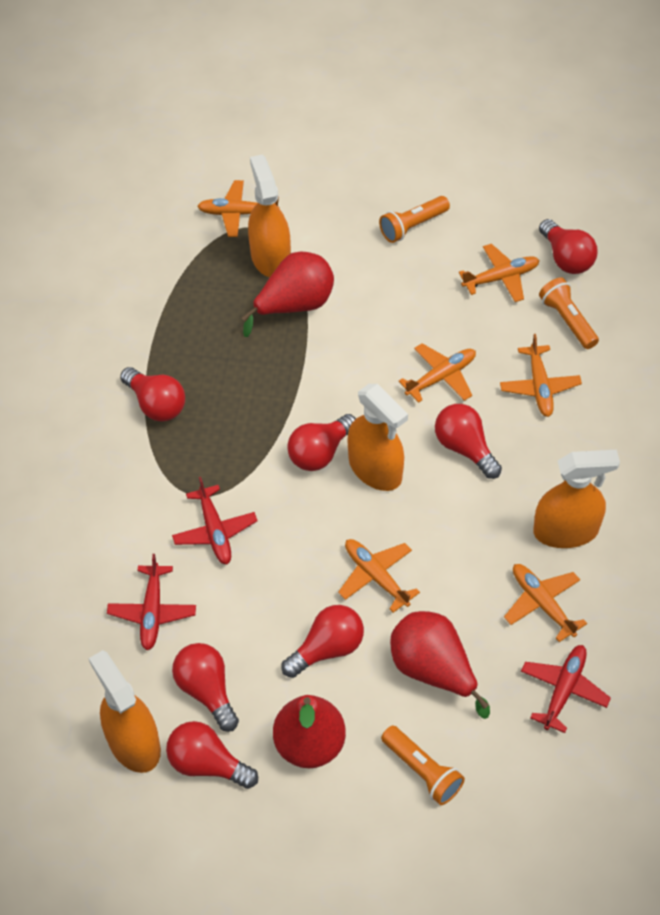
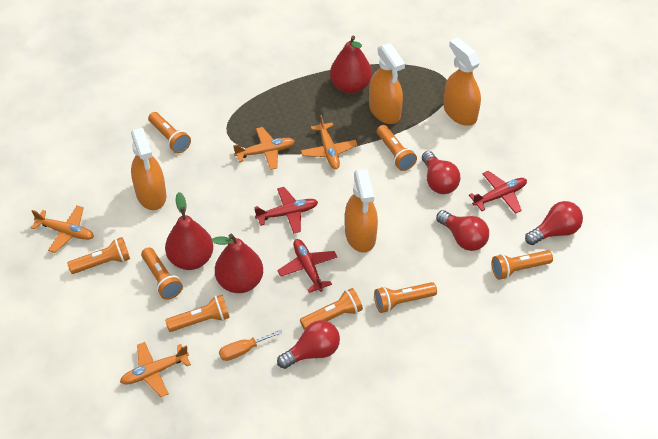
orange flashlight: 3 -> 8
orange plane: 6 -> 4
orange screwdriver: 0 -> 1
red light bulb: 7 -> 4

